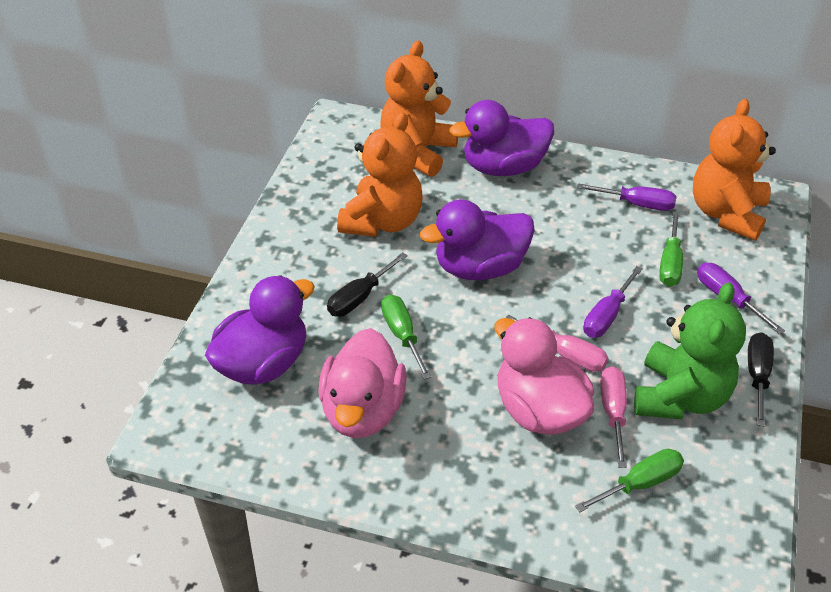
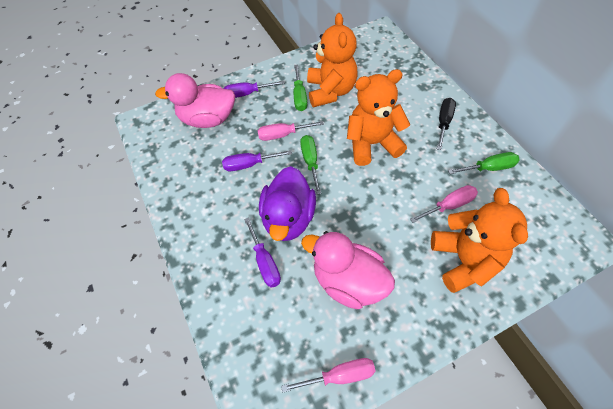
black screwdriver: 2 -> 1
green teddy bear: 1 -> 0
pink screwdriver: 2 -> 3
purple duck: 3 -> 1

